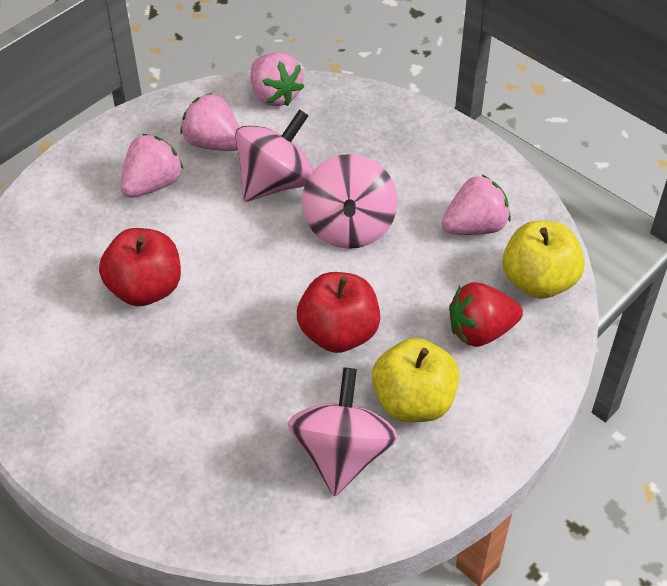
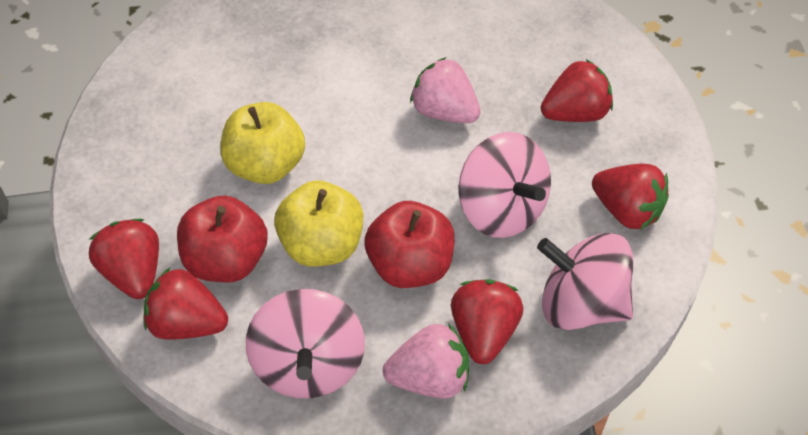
pink strawberry: 4 -> 2
red strawberry: 1 -> 5

